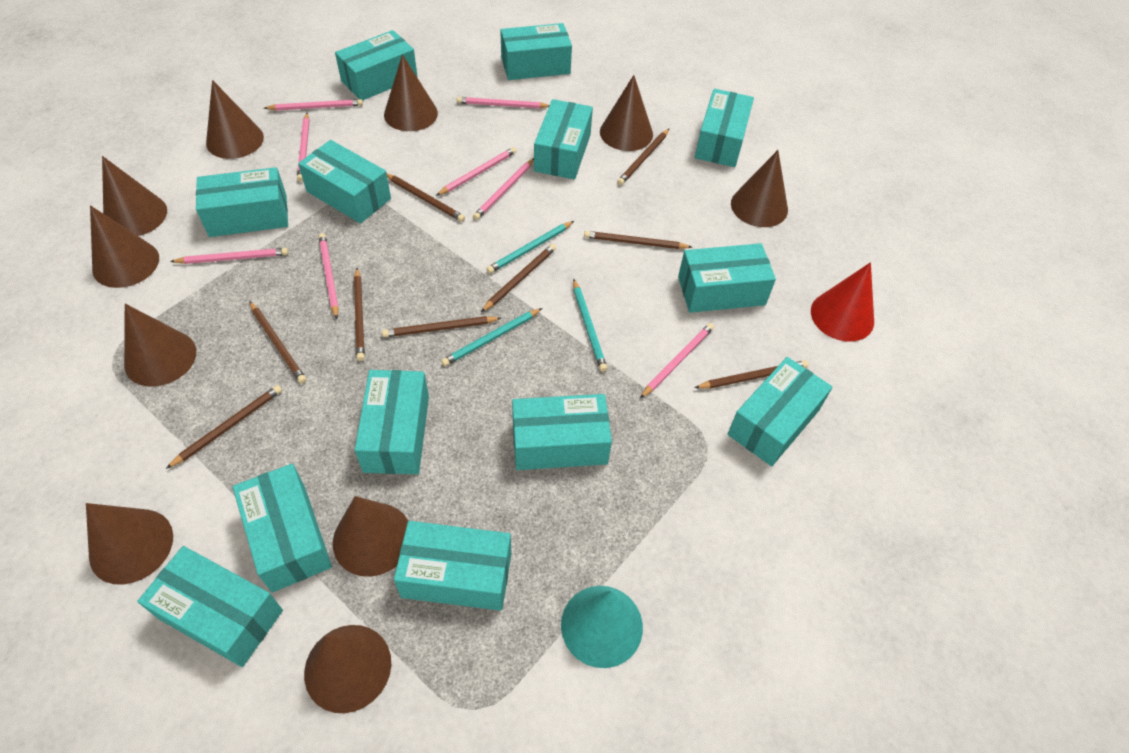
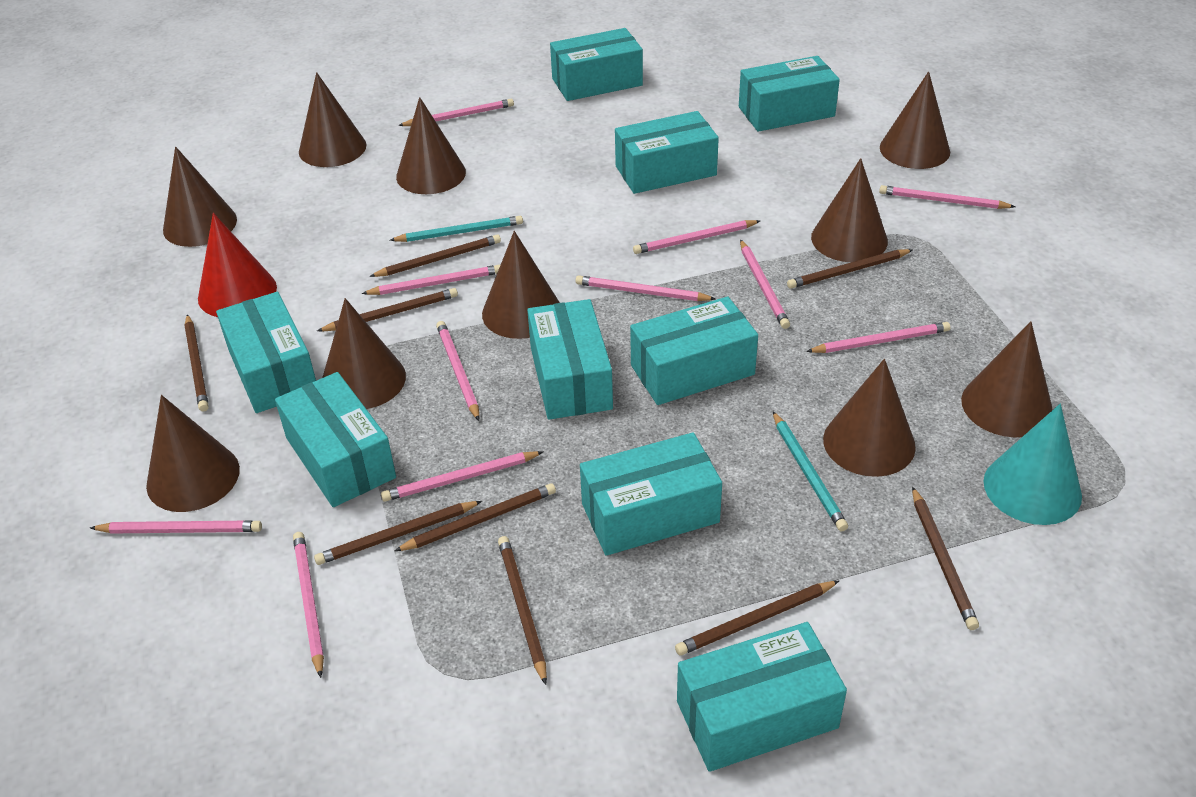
pink pencil: 8 -> 11
turquoise box: 13 -> 9
turquoise pencil: 3 -> 2

